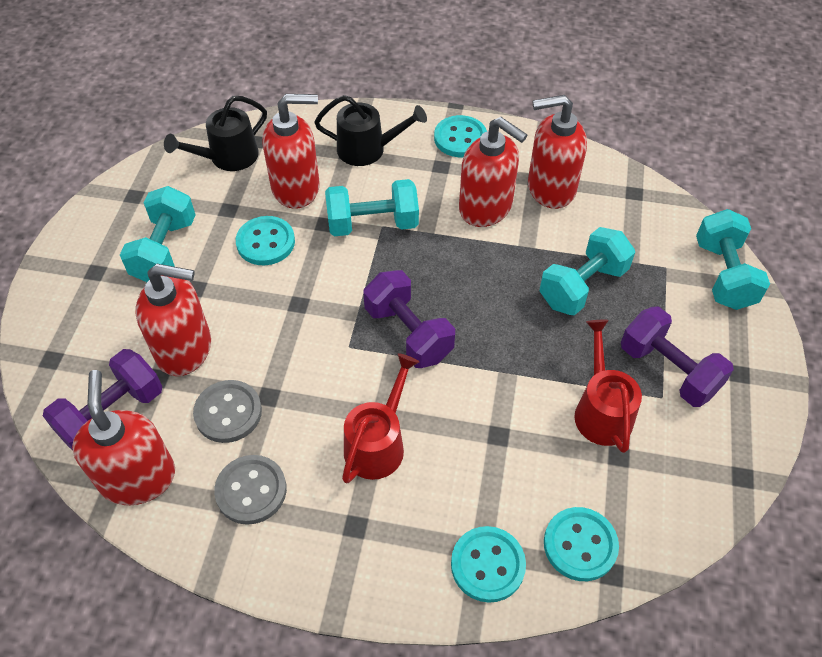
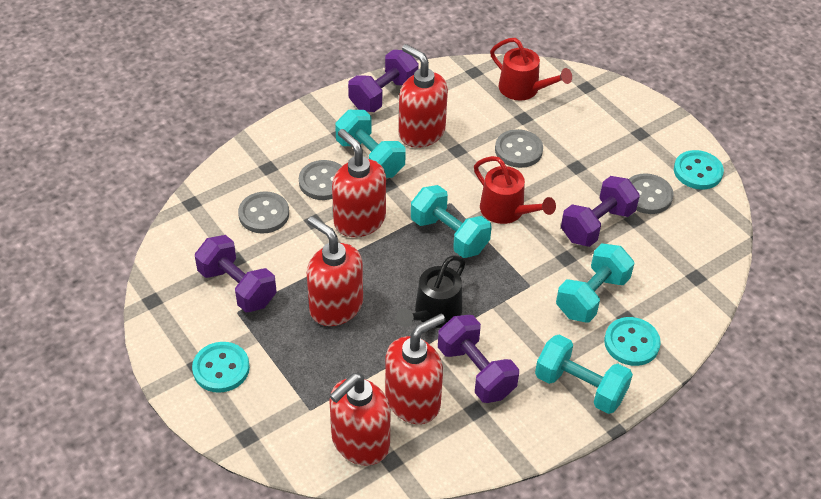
black watering can: 2 -> 1
grey button: 2 -> 4
purple dumbbell: 3 -> 4
turquoise button: 4 -> 3

